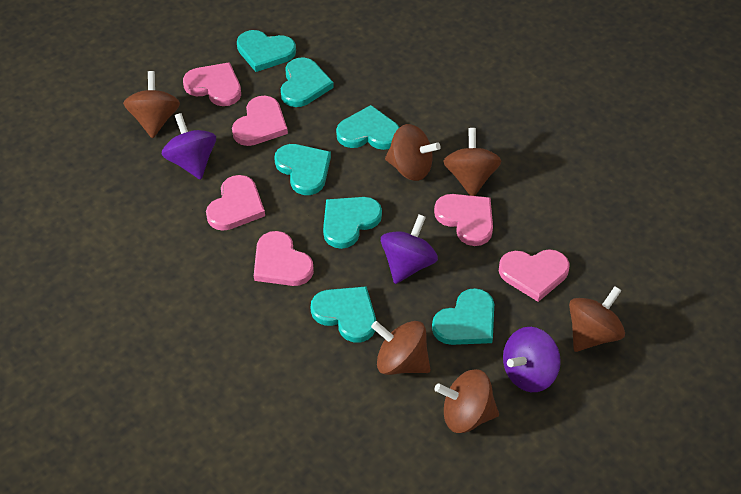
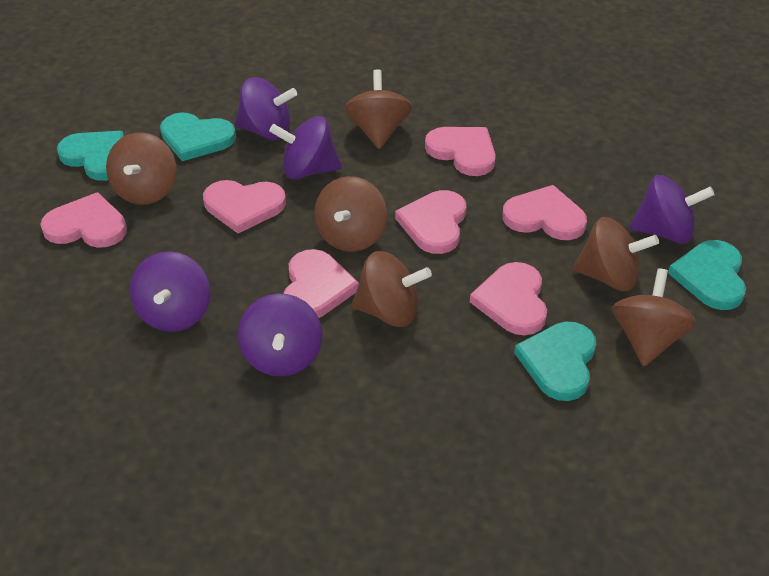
pink heart: 6 -> 7
purple spinning top: 3 -> 5
turquoise heart: 7 -> 4

